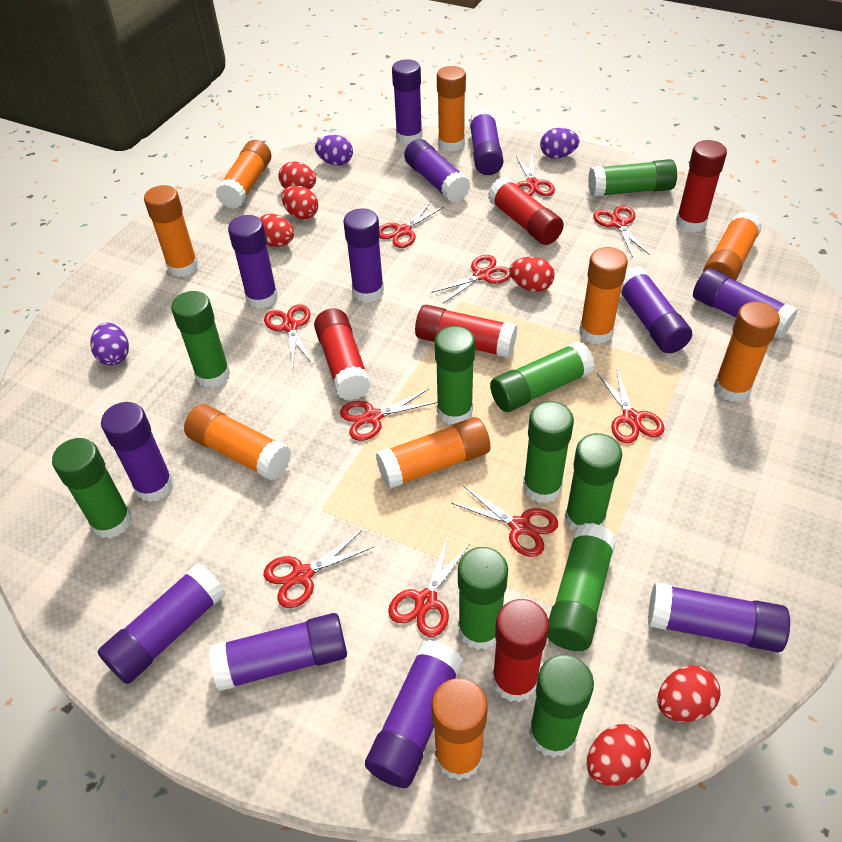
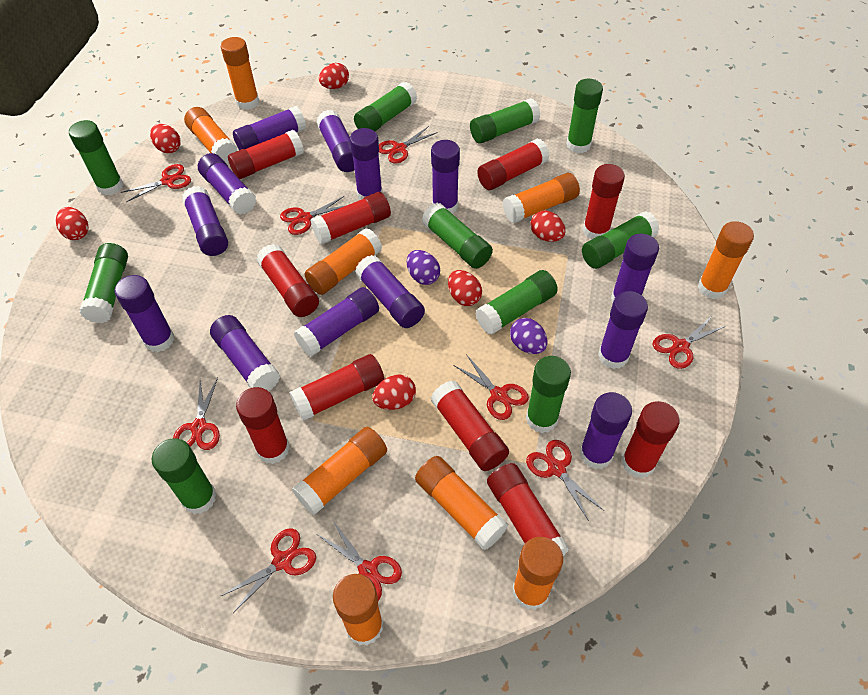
purple egg: 3 -> 2
purple glue stick: 12 -> 13
red glue stick: 5 -> 10
red scissors: 10 -> 9

